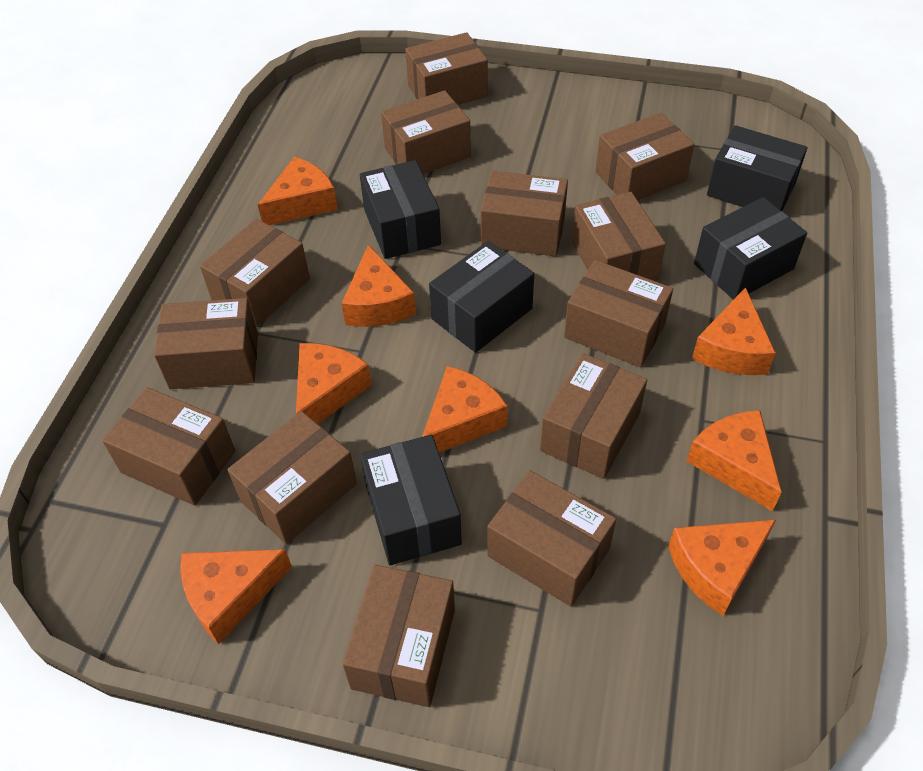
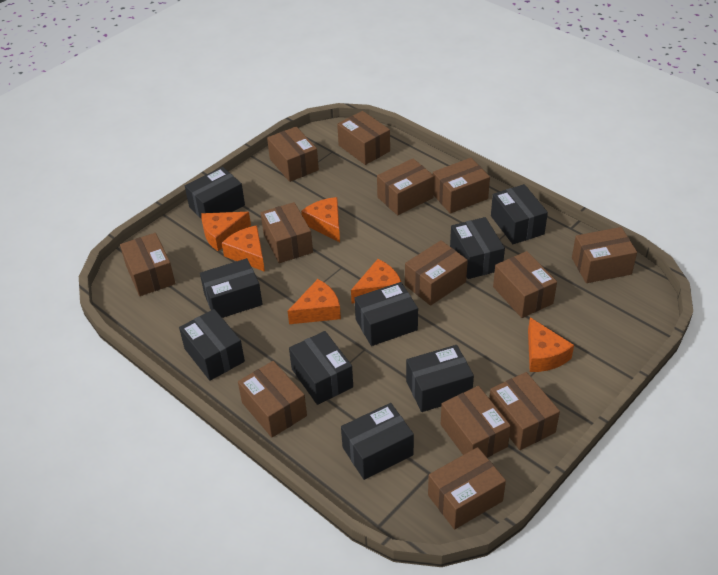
black box: 5 -> 9
orange cheese: 8 -> 6

